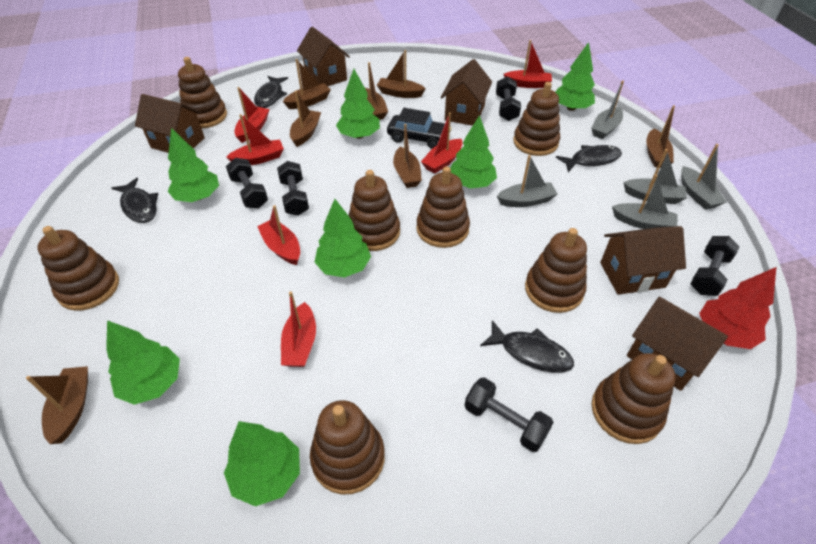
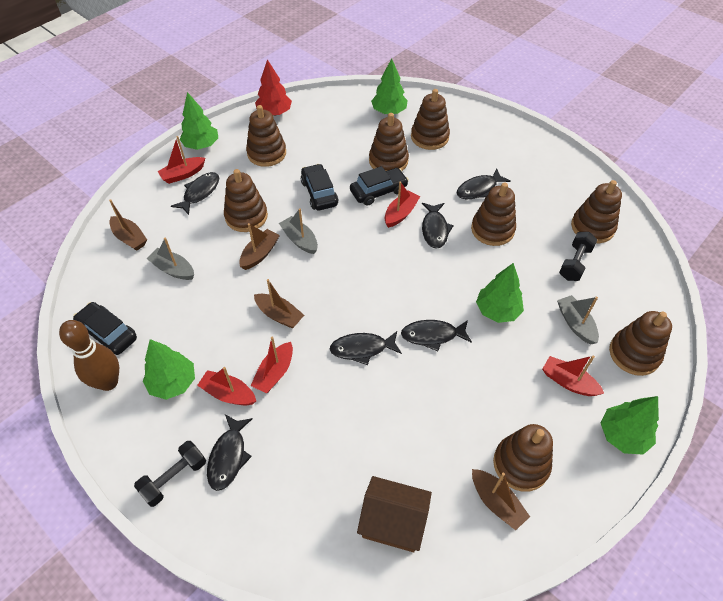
black car: 1 -> 3
black dumbbell: 5 -> 2
black fish: 4 -> 6
brown boat: 7 -> 4
brown bowling pin: 0 -> 1
brown house: 5 -> 1
green tree: 7 -> 5
grey boat: 5 -> 3
red boat: 6 -> 5

